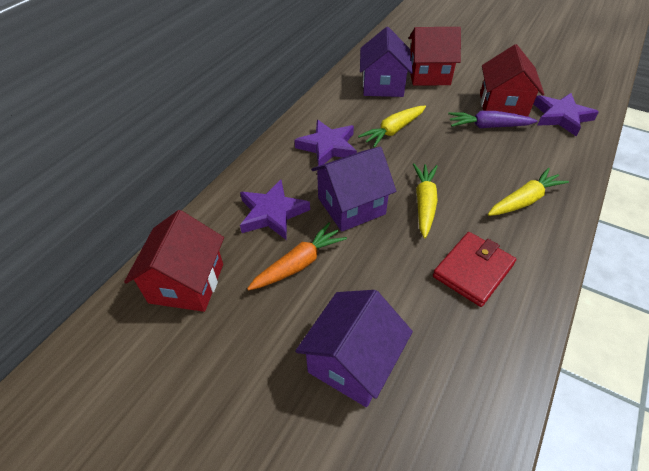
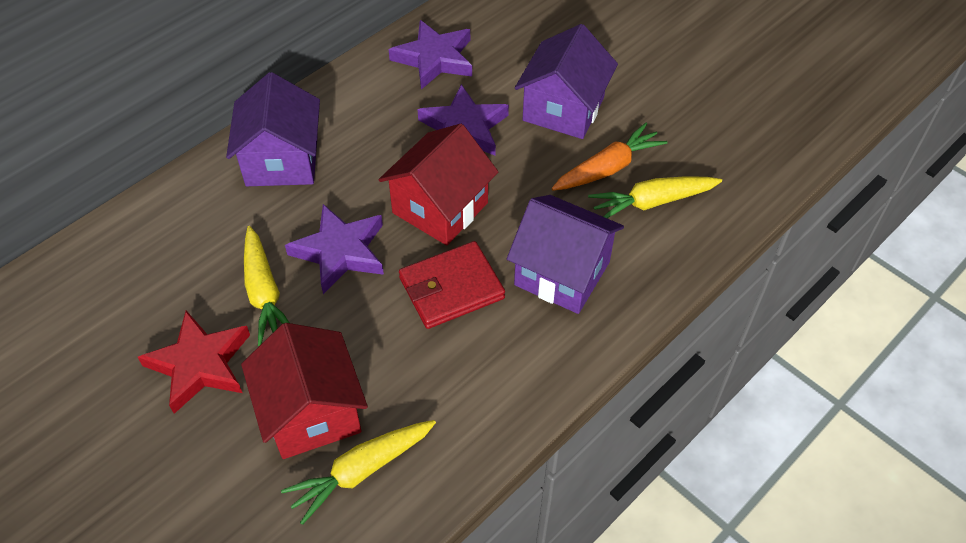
purple carrot: 1 -> 0
red house: 3 -> 2
red star: 0 -> 1

